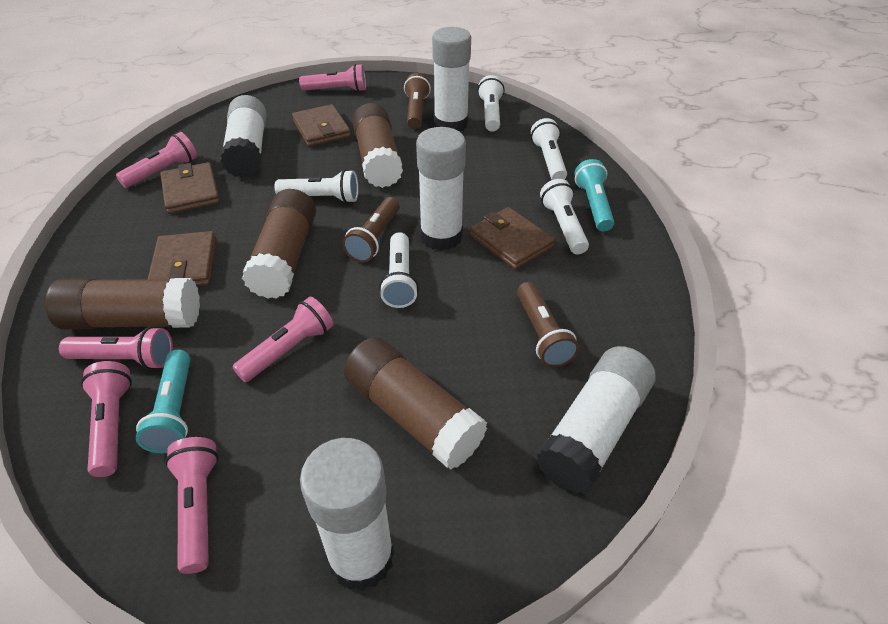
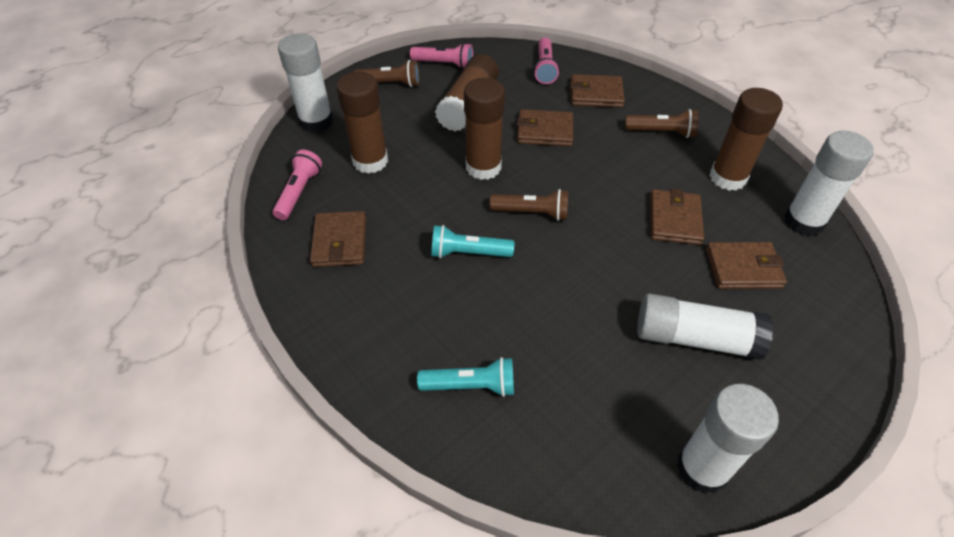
brown wallet: 4 -> 5
pink flashlight: 6 -> 3
white flashlight: 5 -> 0
white glue stick: 5 -> 4

